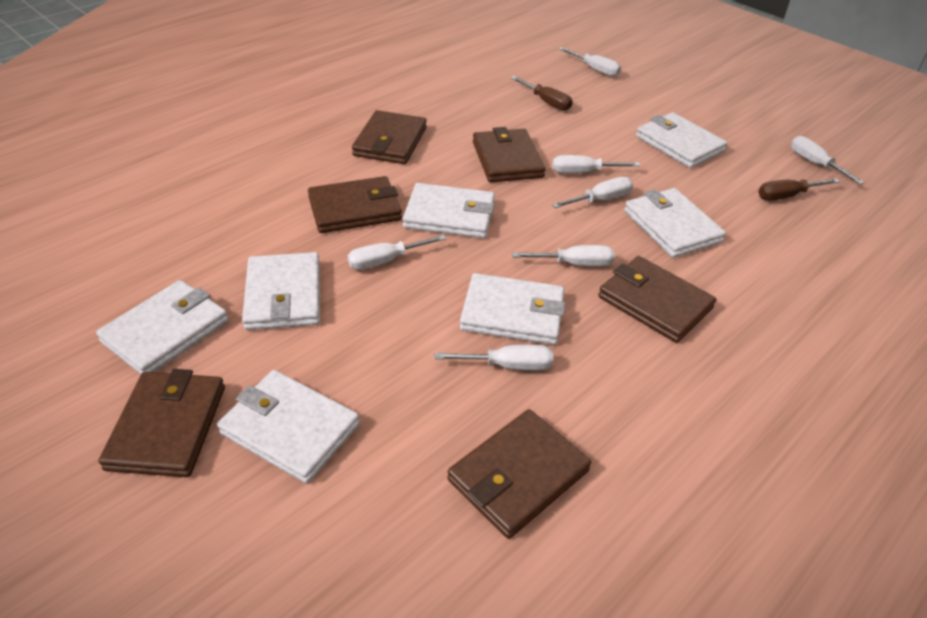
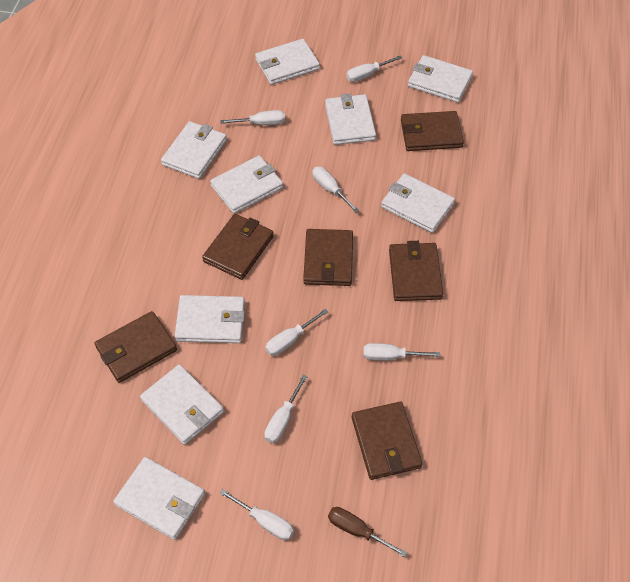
brown screwdriver: 2 -> 1
white wallet: 7 -> 9

